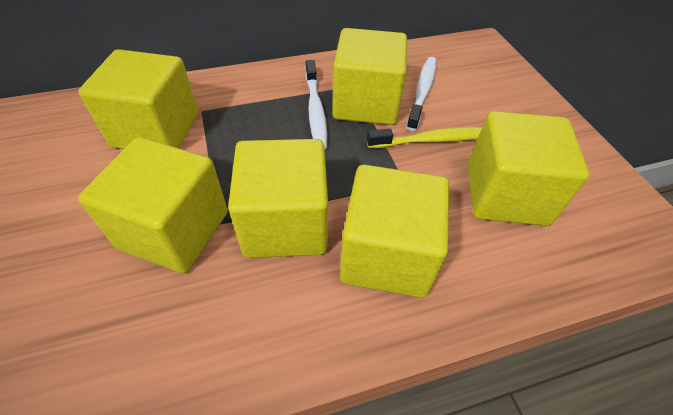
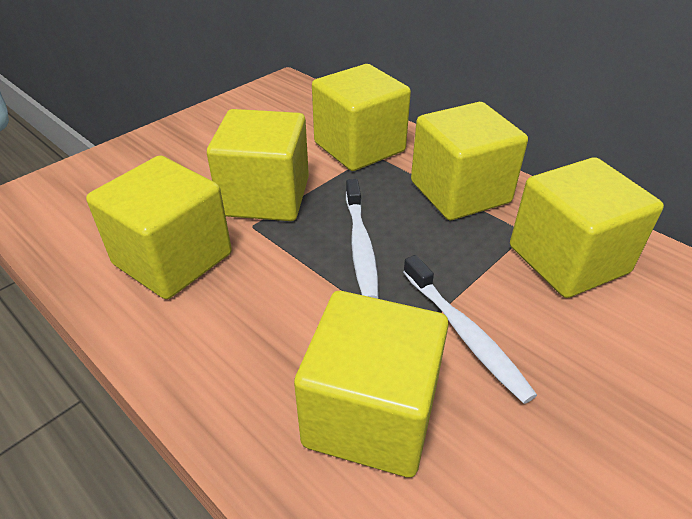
yellow toothbrush: 1 -> 0

